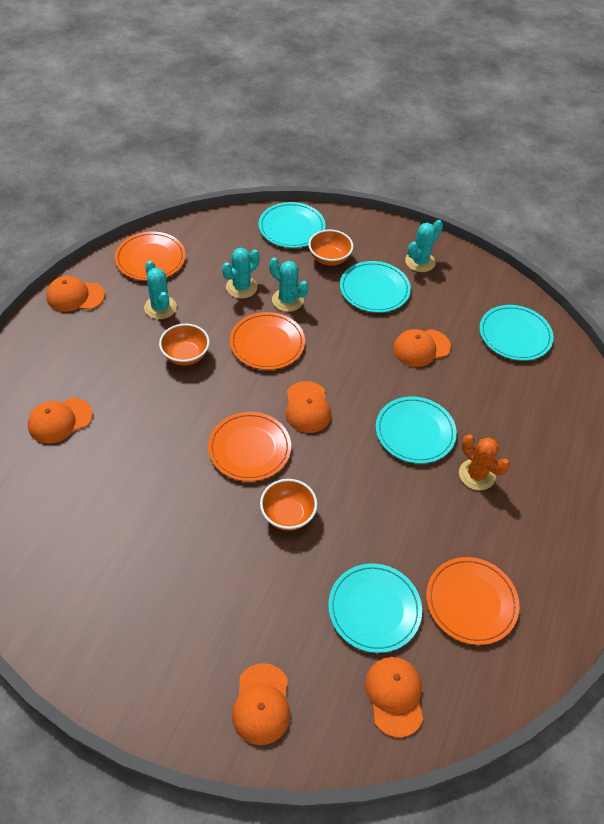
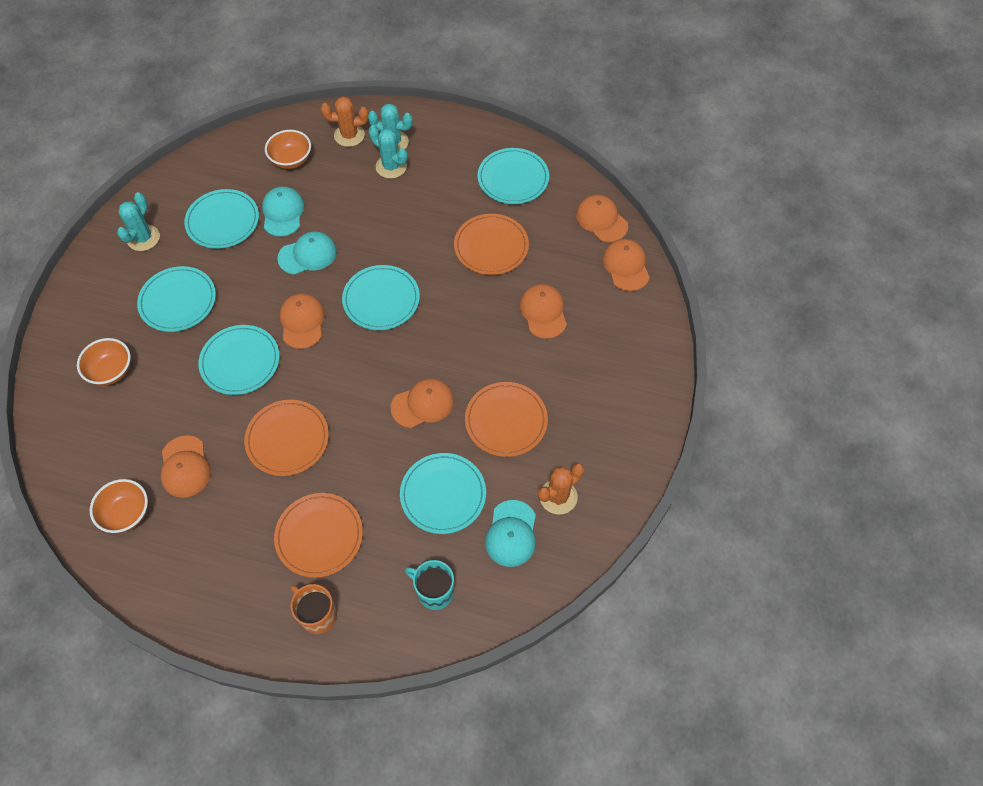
orange cactus: 1 -> 2
orange mug: 0 -> 1
turquoise cactus: 4 -> 3
turquoise cap: 0 -> 3
turquoise mug: 0 -> 1
turquoise plate: 5 -> 6

